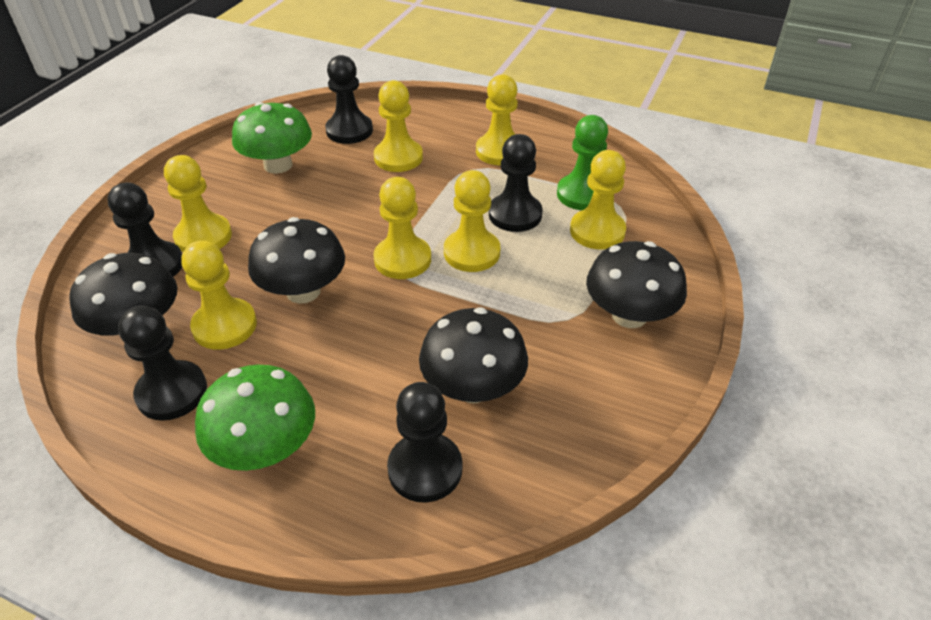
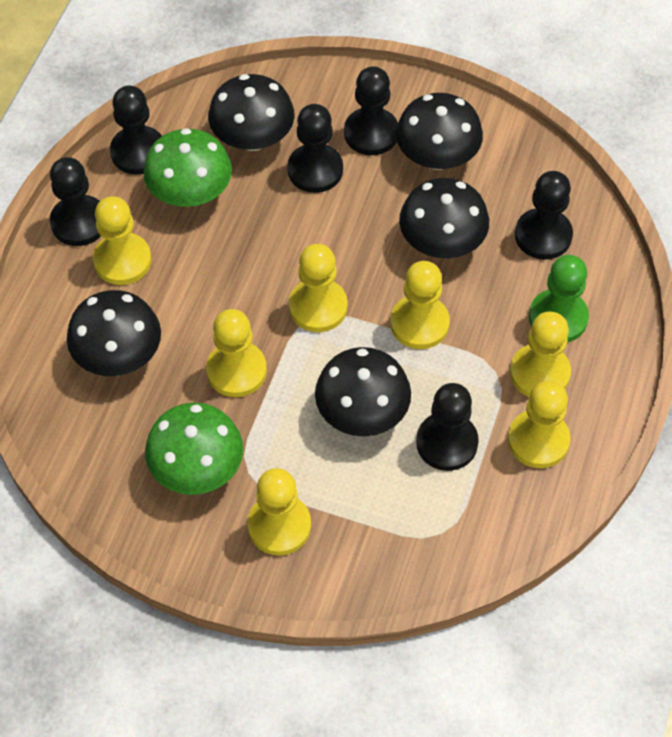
black mushroom: 4 -> 5
black pawn: 5 -> 6

